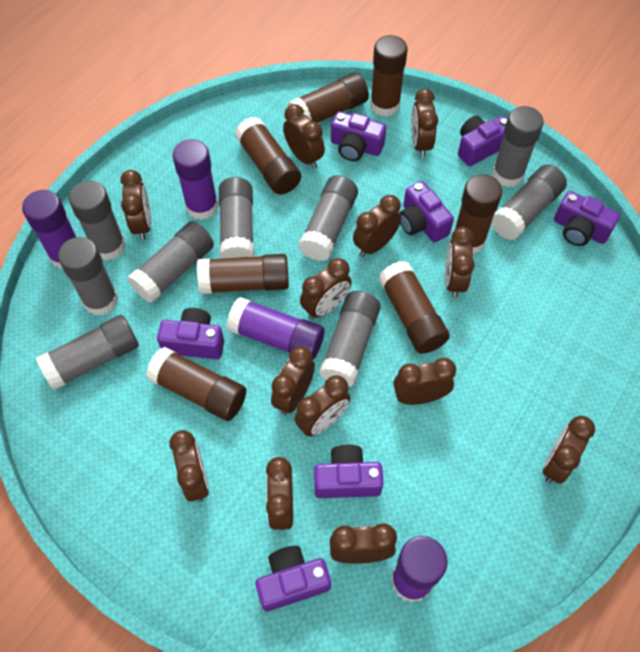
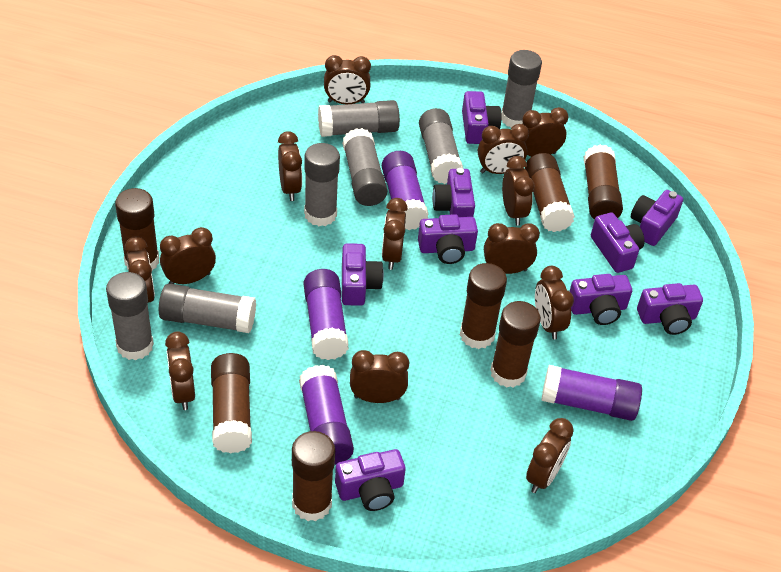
grey glue stick: 9 -> 7
purple camera: 7 -> 9

